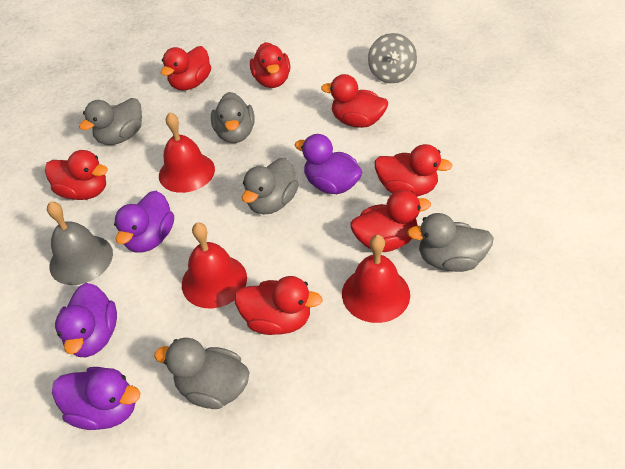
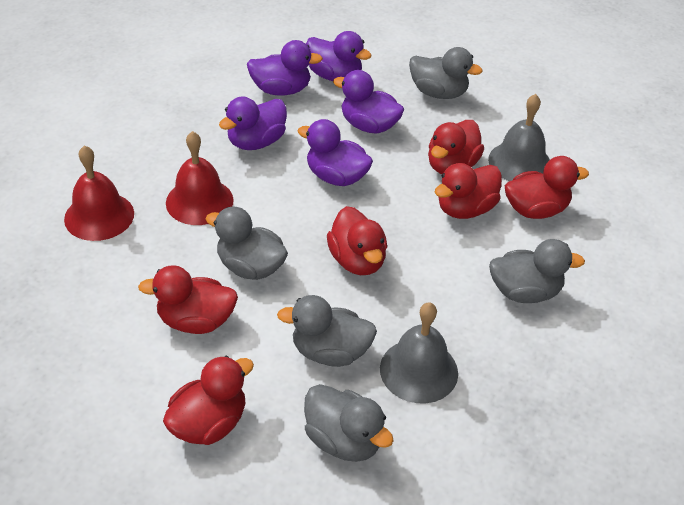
grey bell: 1 -> 2
grey spinning top: 1 -> 0
purple duck: 4 -> 5
red bell: 3 -> 2
red duck: 7 -> 6

